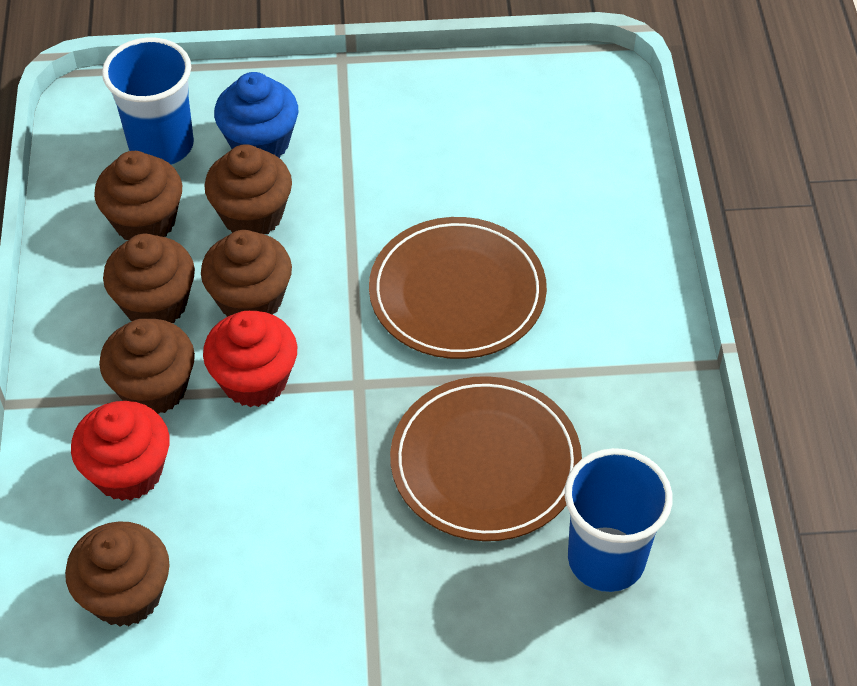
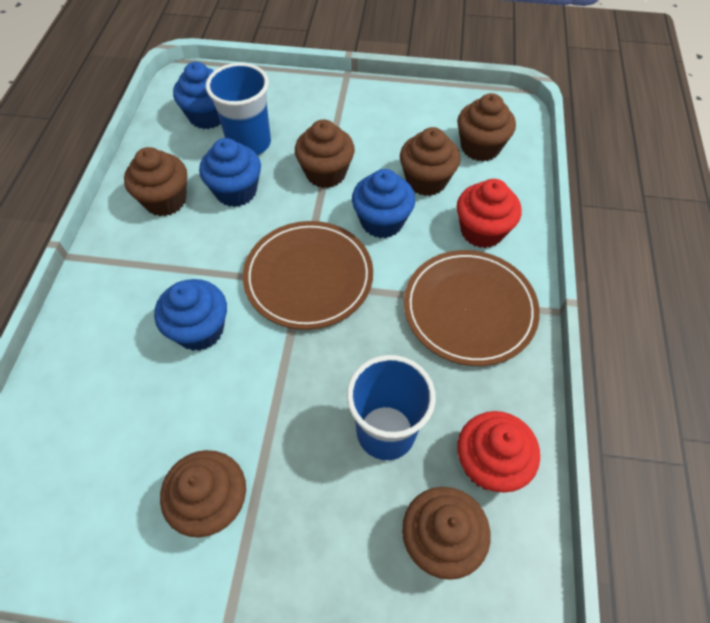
blue cupcake: 1 -> 4

